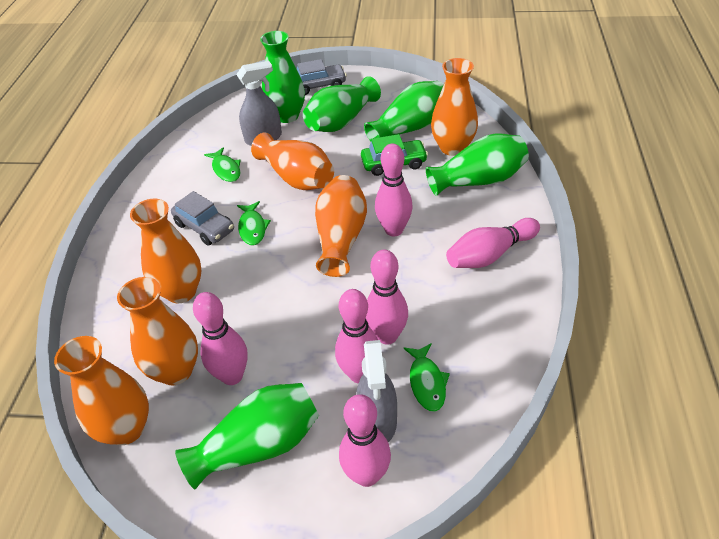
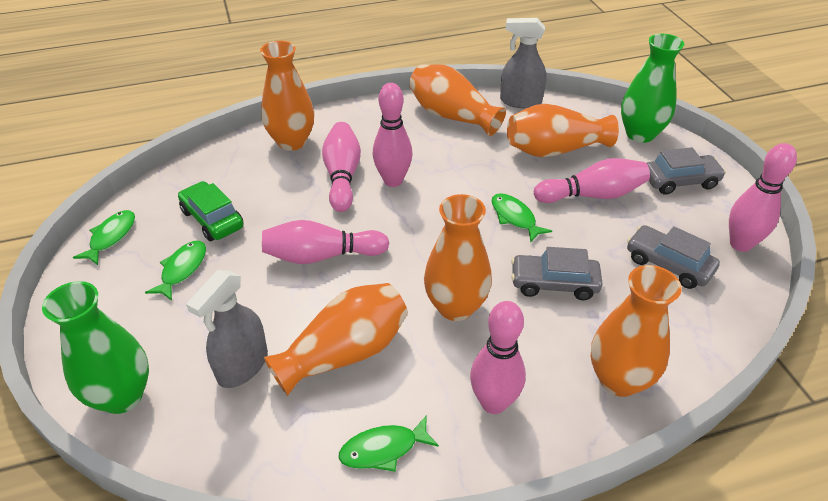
green fish: 3 -> 4
green vase: 5 -> 2
grey car: 2 -> 3

